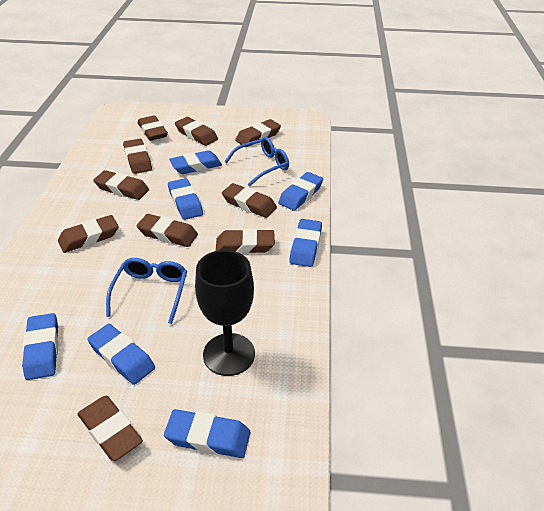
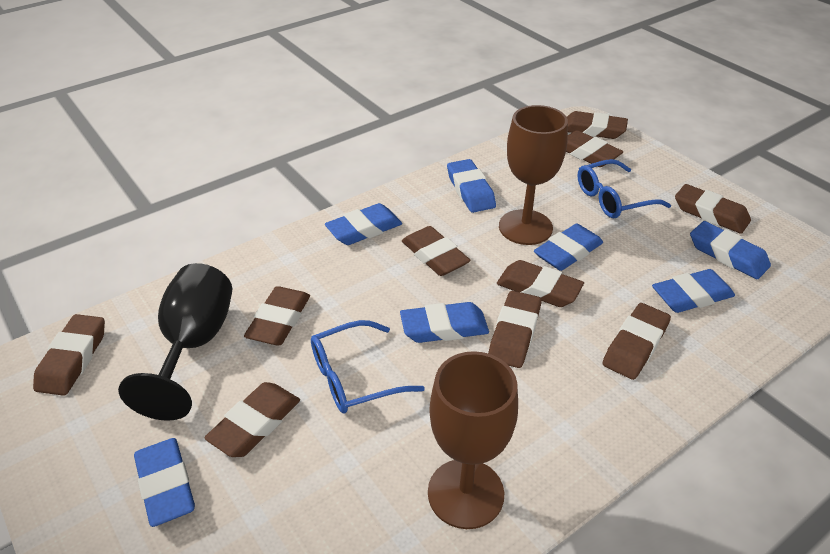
brown goblet: 0 -> 2

